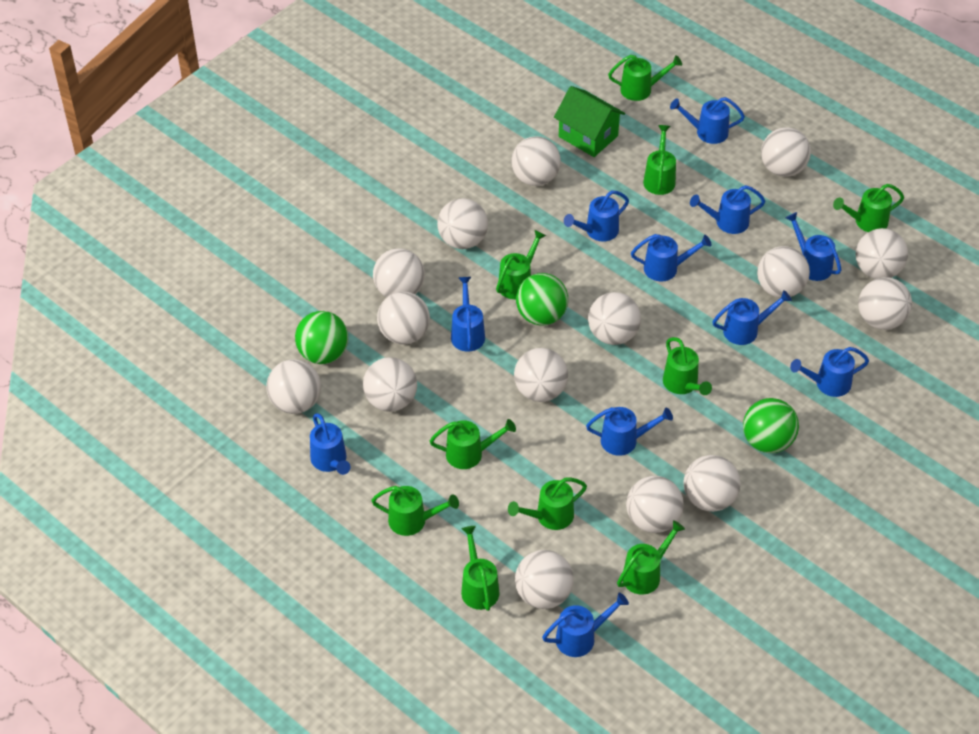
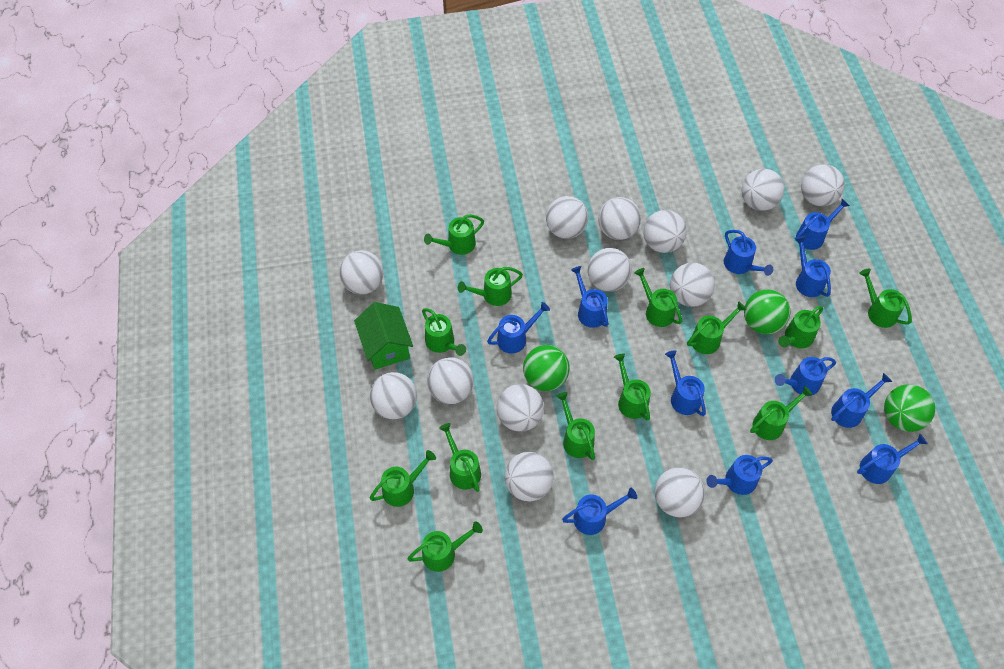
green watering can: 10 -> 13
white ball: 15 -> 13

